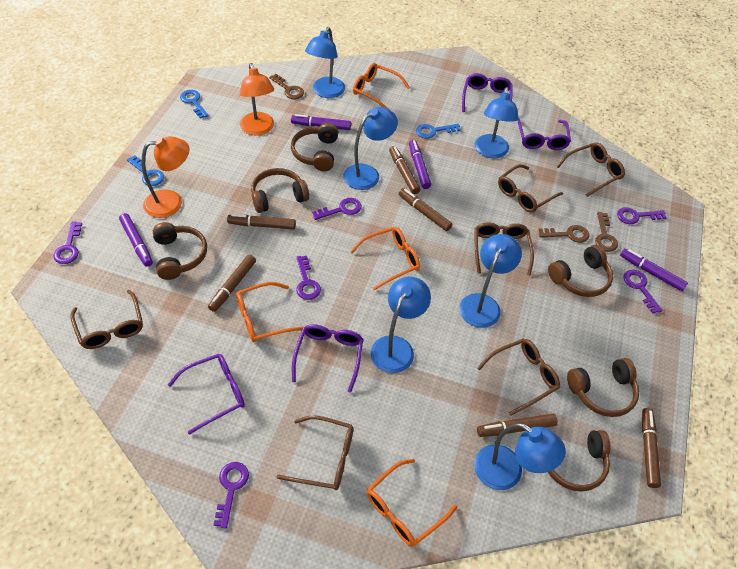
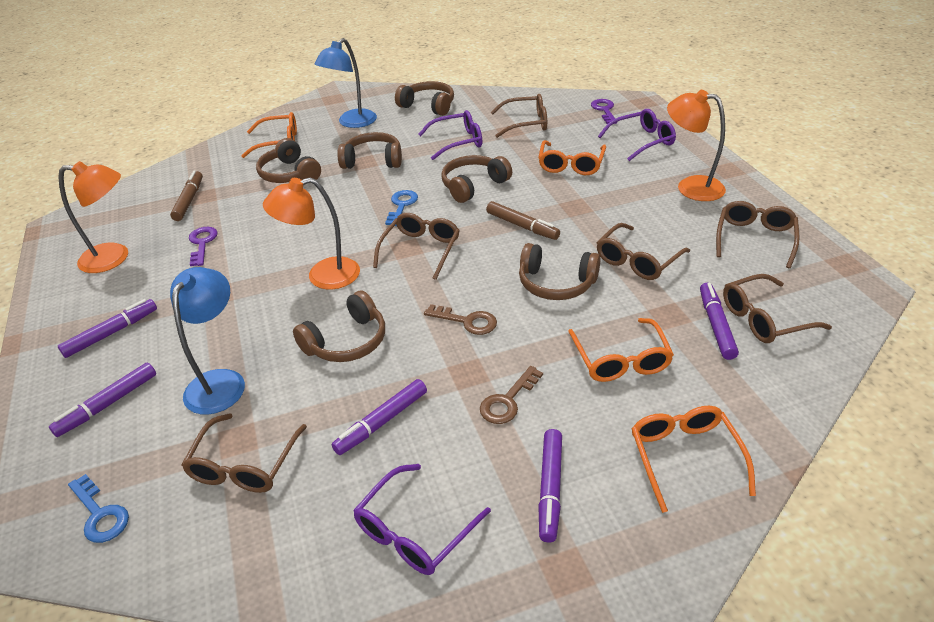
blue key: 3 -> 2
blue lamp: 6 -> 2
brown key: 3 -> 2
brown marker: 6 -> 2
orange lamp: 2 -> 3
purple glasses: 4 -> 3
purple key: 6 -> 2
purple marker: 4 -> 5

